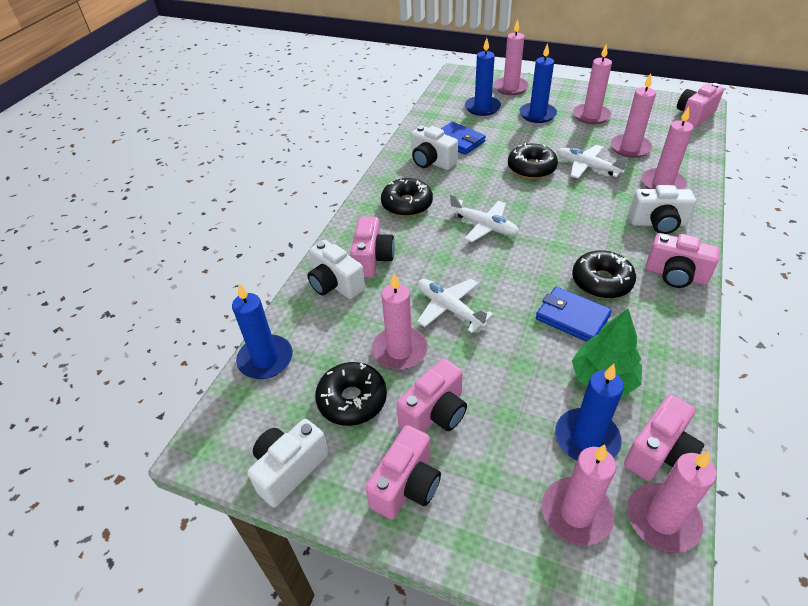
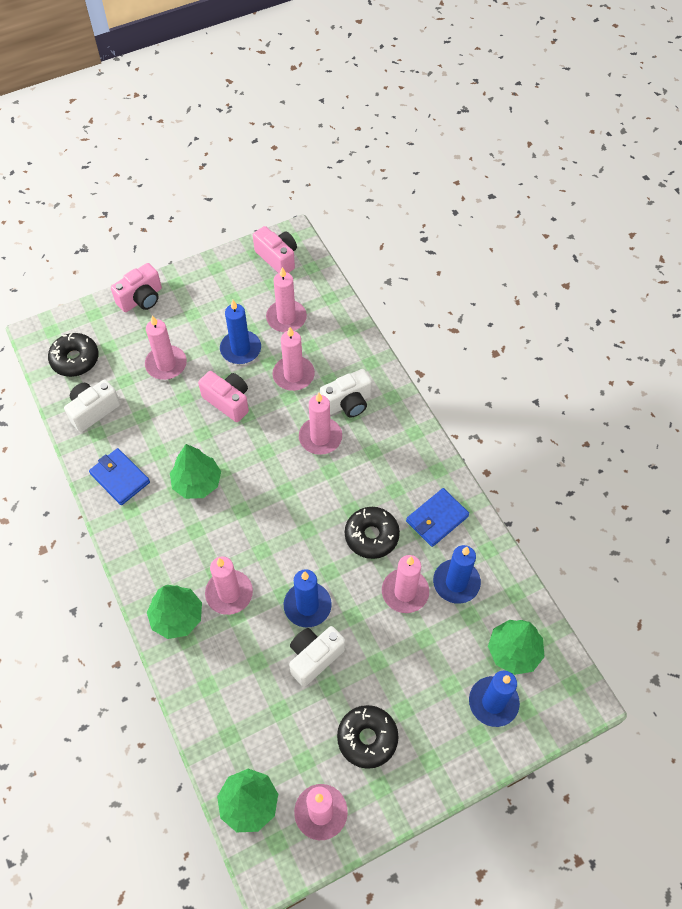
black donut: 4 -> 3
green tree: 1 -> 4
pink camera: 6 -> 3
white camera: 4 -> 3
white plane: 3 -> 0

